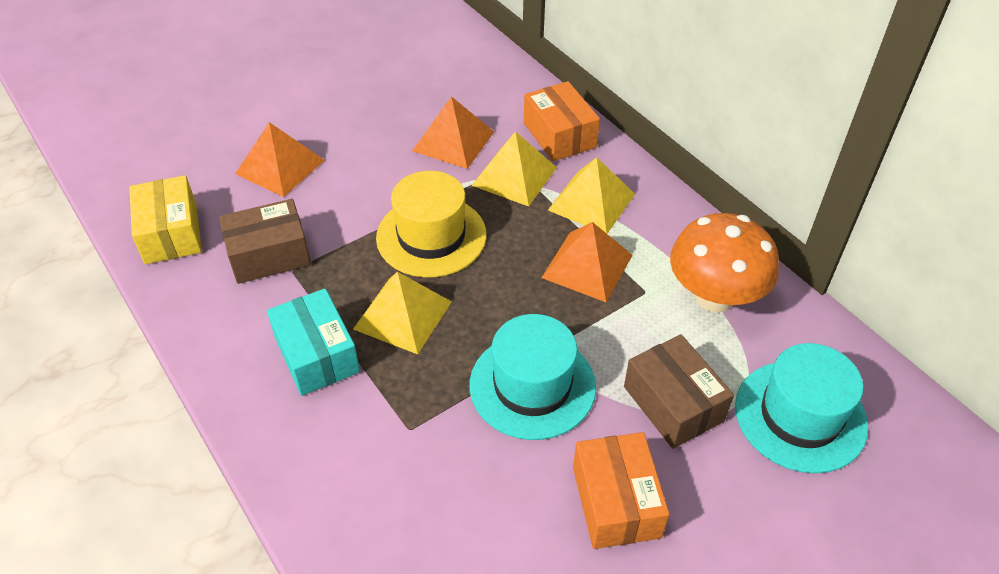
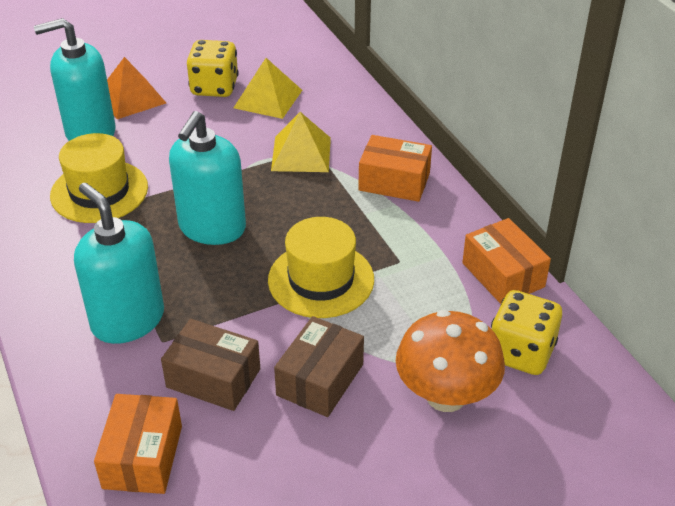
orange box: 2 -> 3
orange pyramid: 3 -> 1
turquoise box: 1 -> 0
turquoise hat: 2 -> 0
turquoise soap dispenser: 0 -> 3
yellow box: 1 -> 0
yellow dice: 0 -> 2
yellow hat: 1 -> 2
yellow pyramid: 3 -> 2

